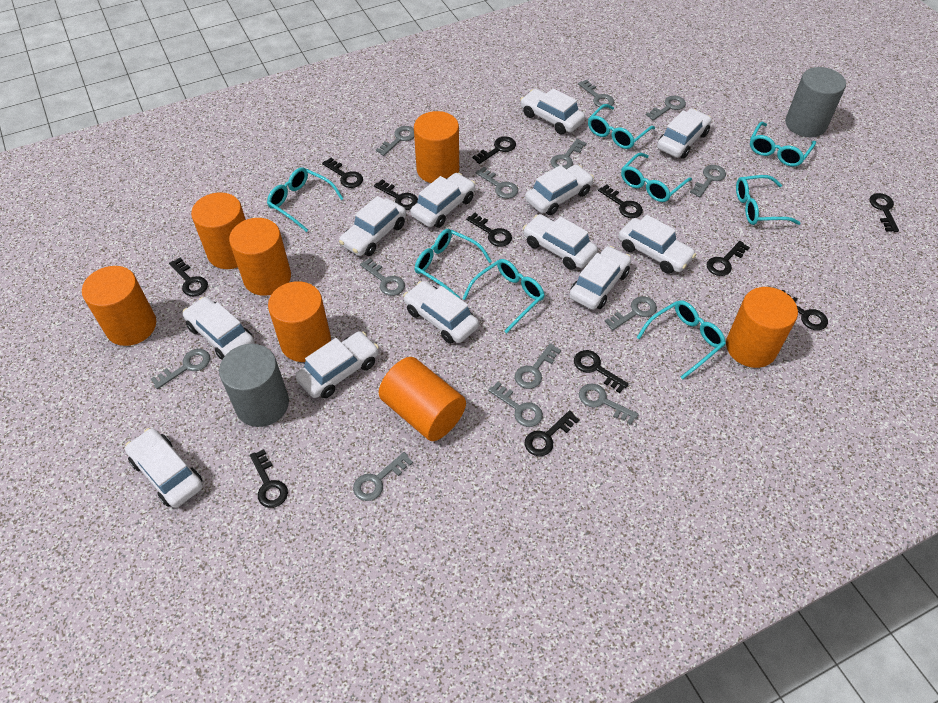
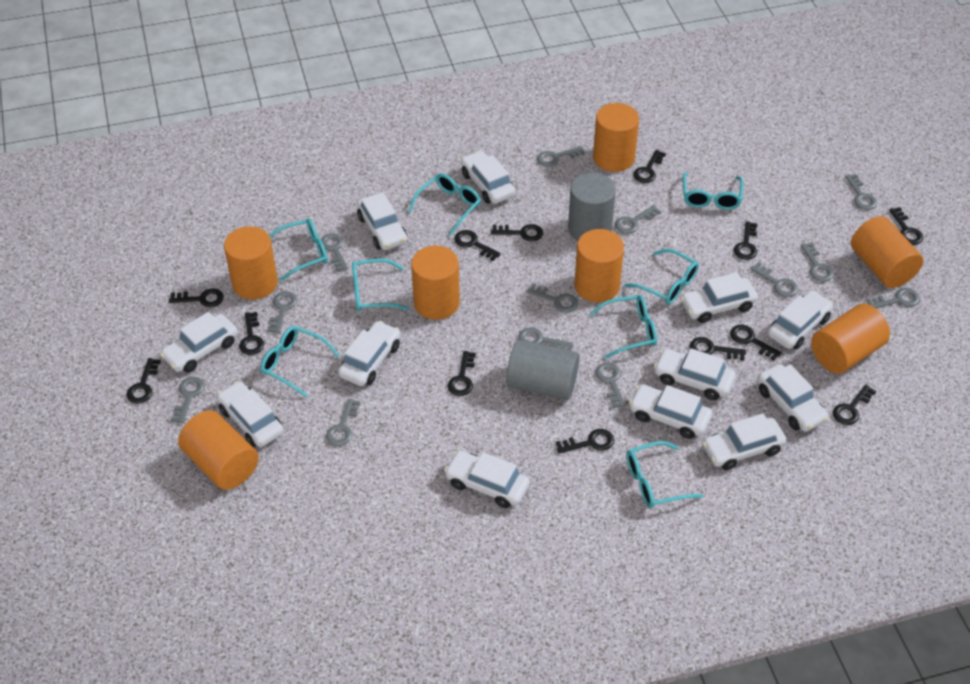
black key: 12 -> 13

